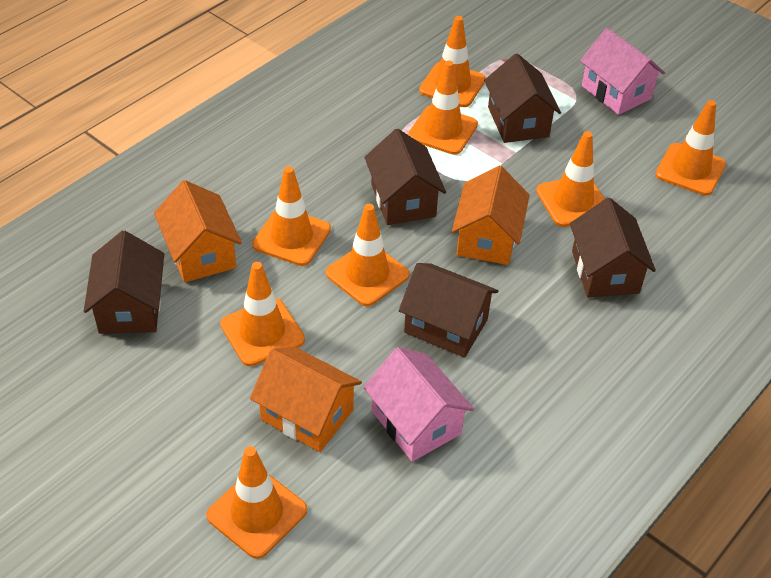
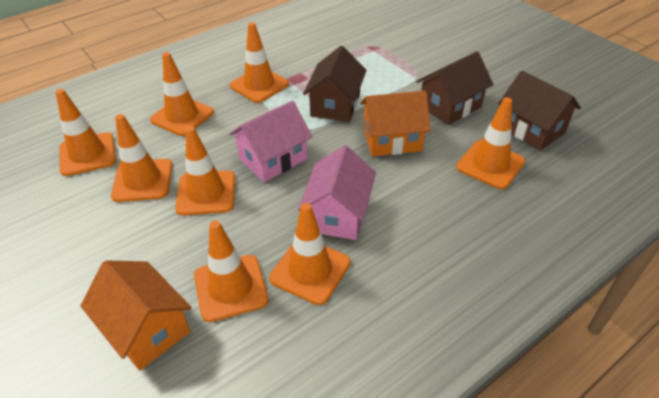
brown house: 5 -> 3
orange house: 3 -> 2

